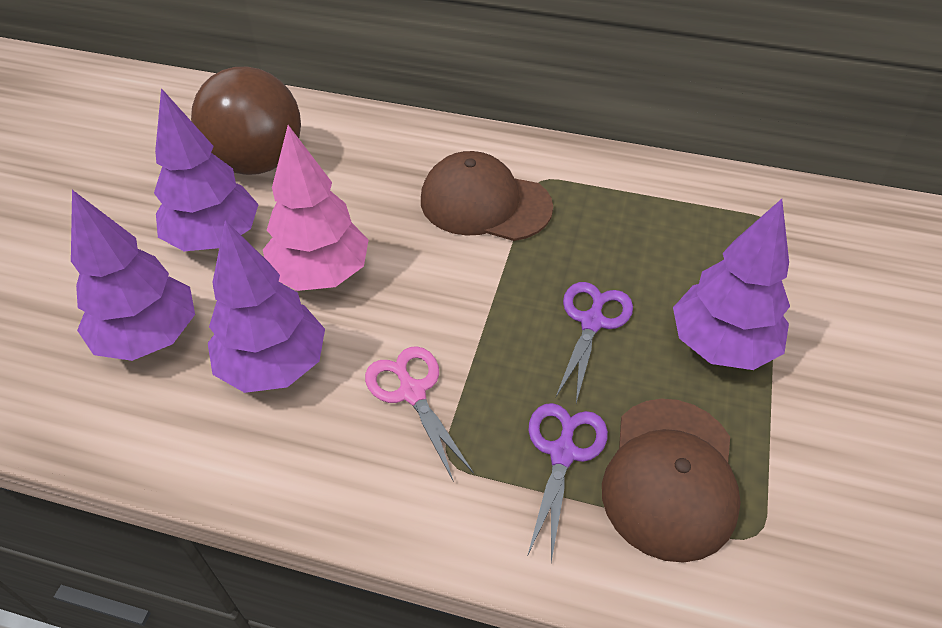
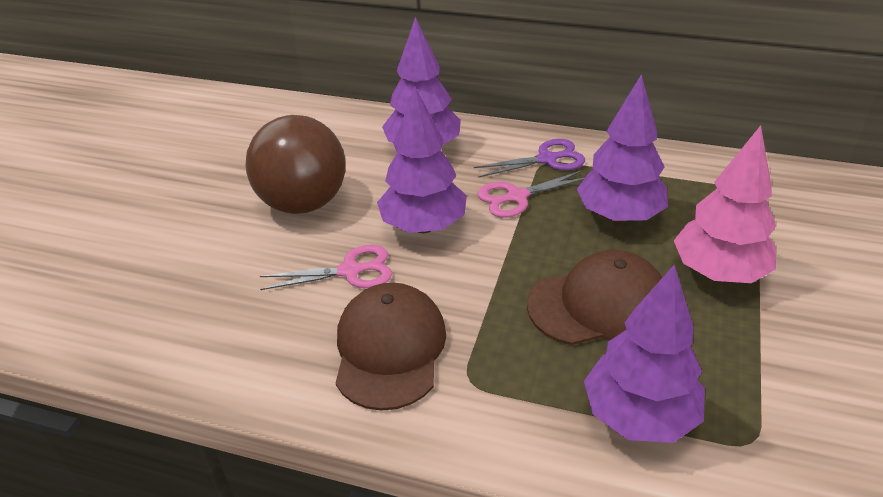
pink scissors: 1 -> 2
purple scissors: 2 -> 1

